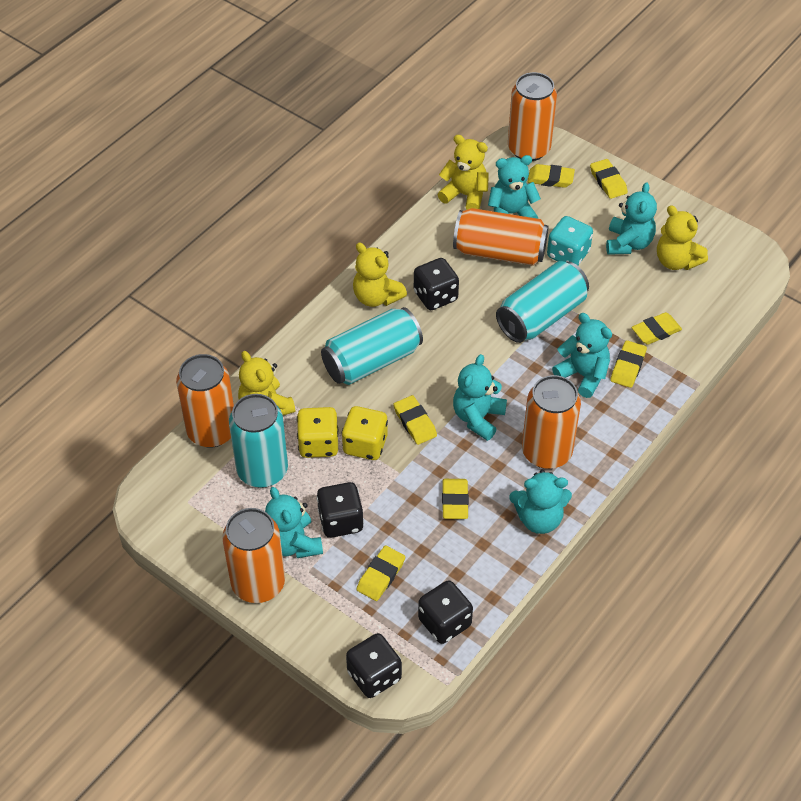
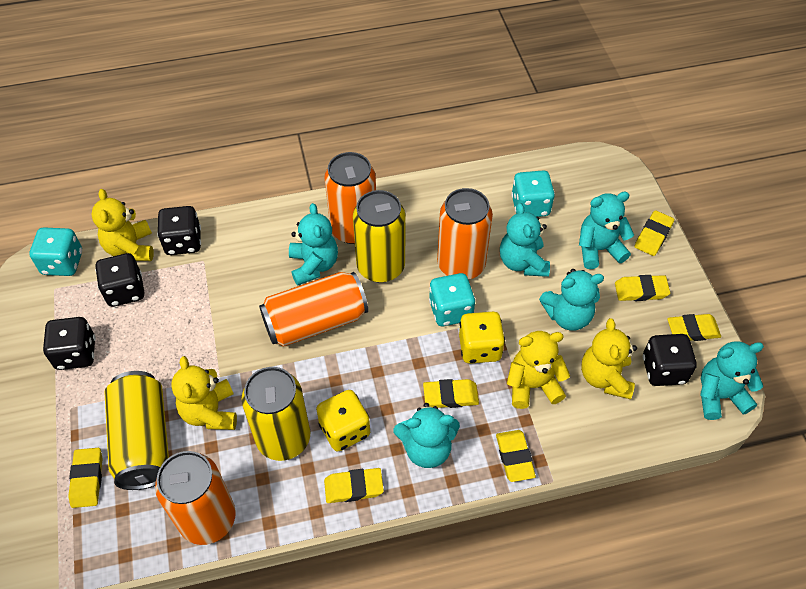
orange can: 5 -> 4
turquoise can: 3 -> 0
turquoise dice: 1 -> 3
yellow can: 0 -> 3

